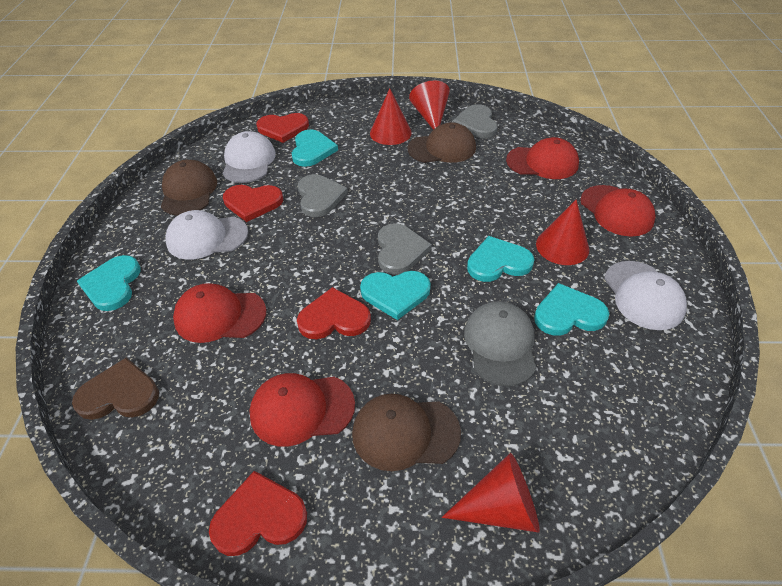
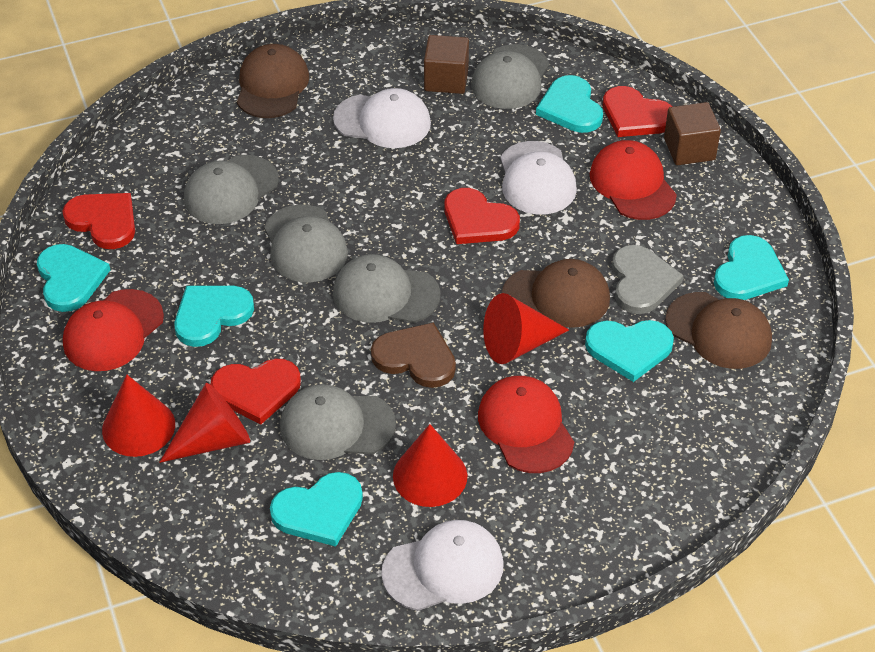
brown cube: 0 -> 2
grey cap: 1 -> 5
grey heart: 3 -> 1
red cap: 4 -> 3
turquoise heart: 5 -> 6

